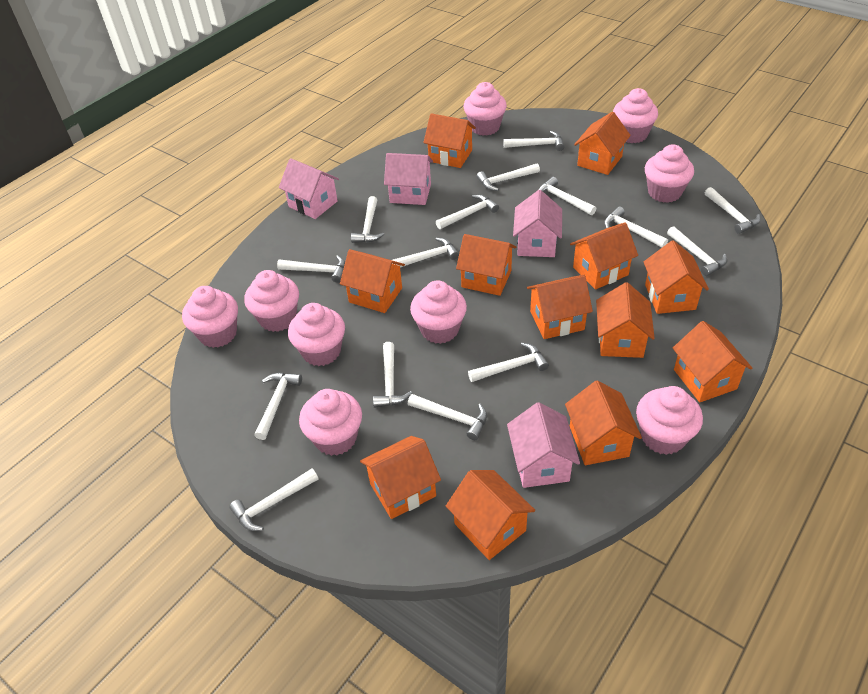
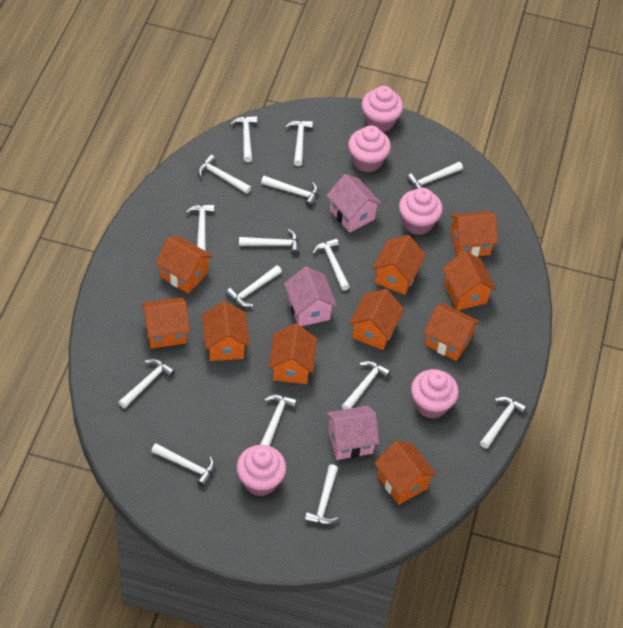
orange house: 12 -> 10
pink cupcake: 9 -> 5
pink house: 4 -> 3

